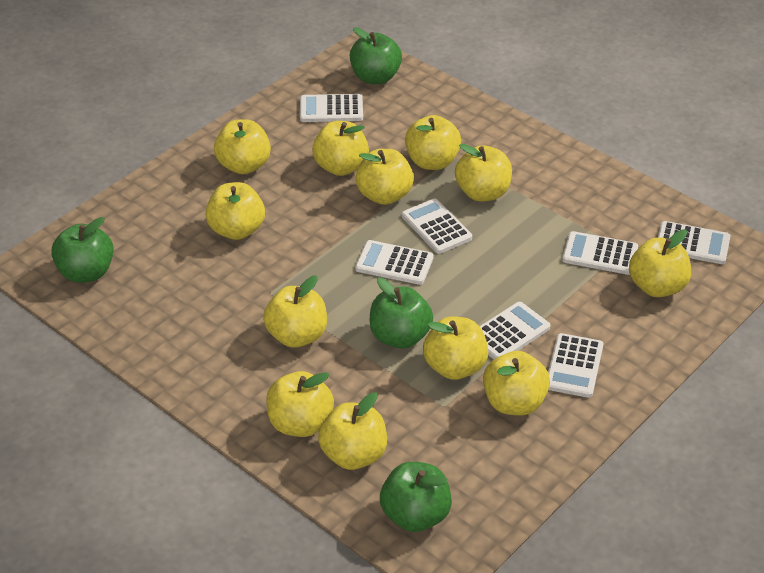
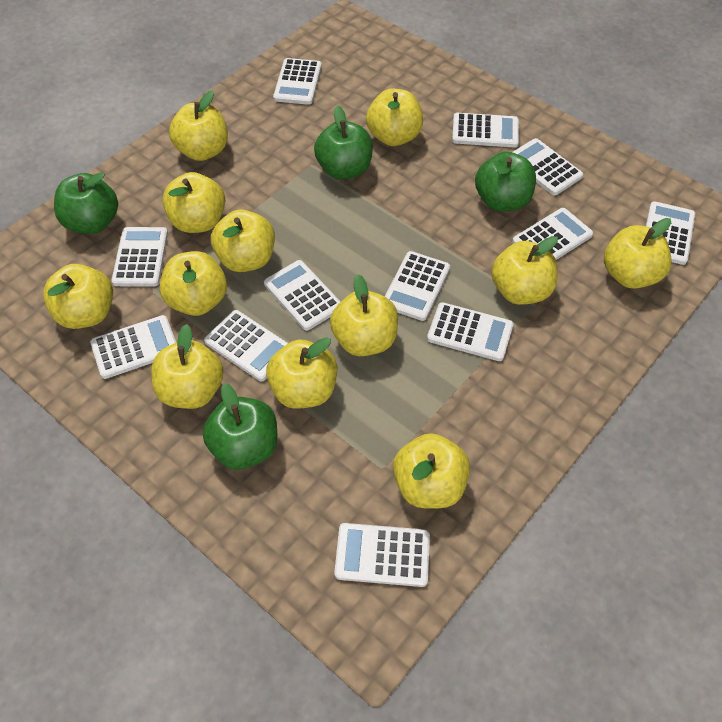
white calculator: 7 -> 12

